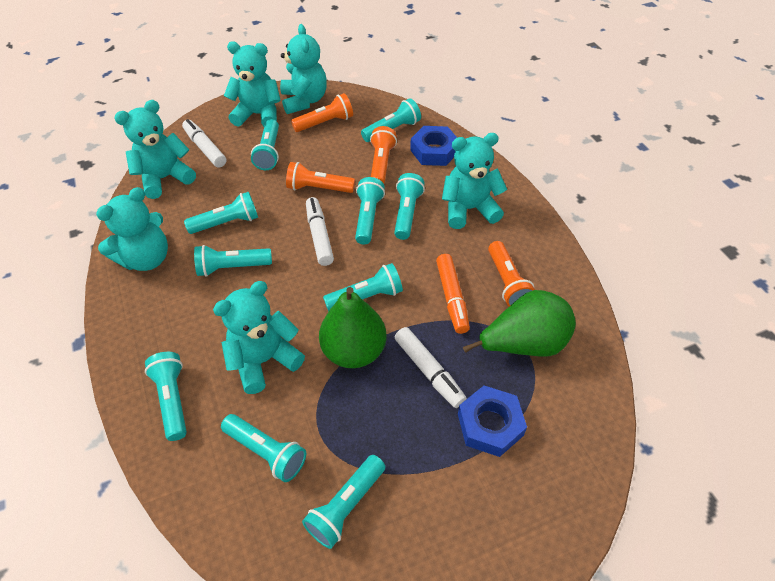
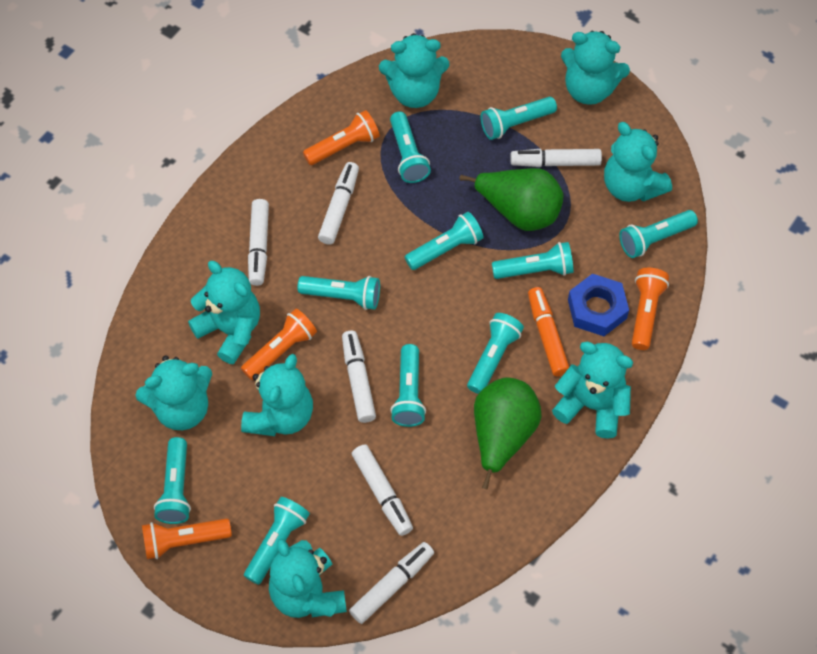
blue nut: 2 -> 1
turquoise teddy bear: 6 -> 8
white marker: 3 -> 6

